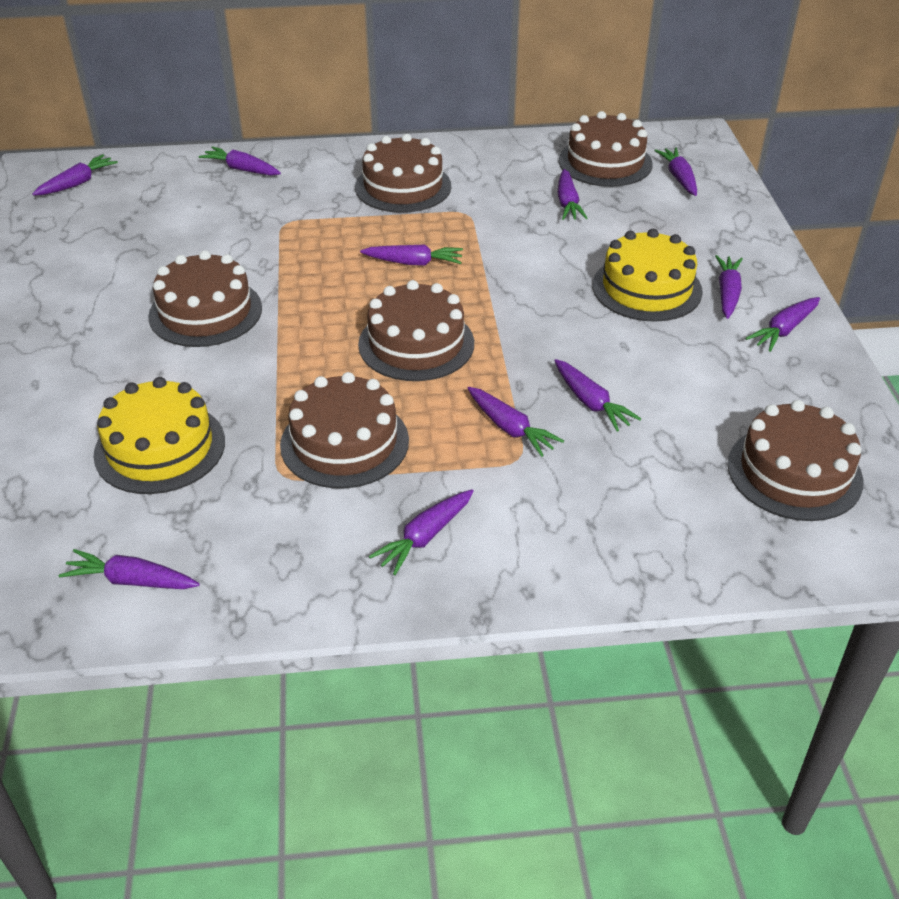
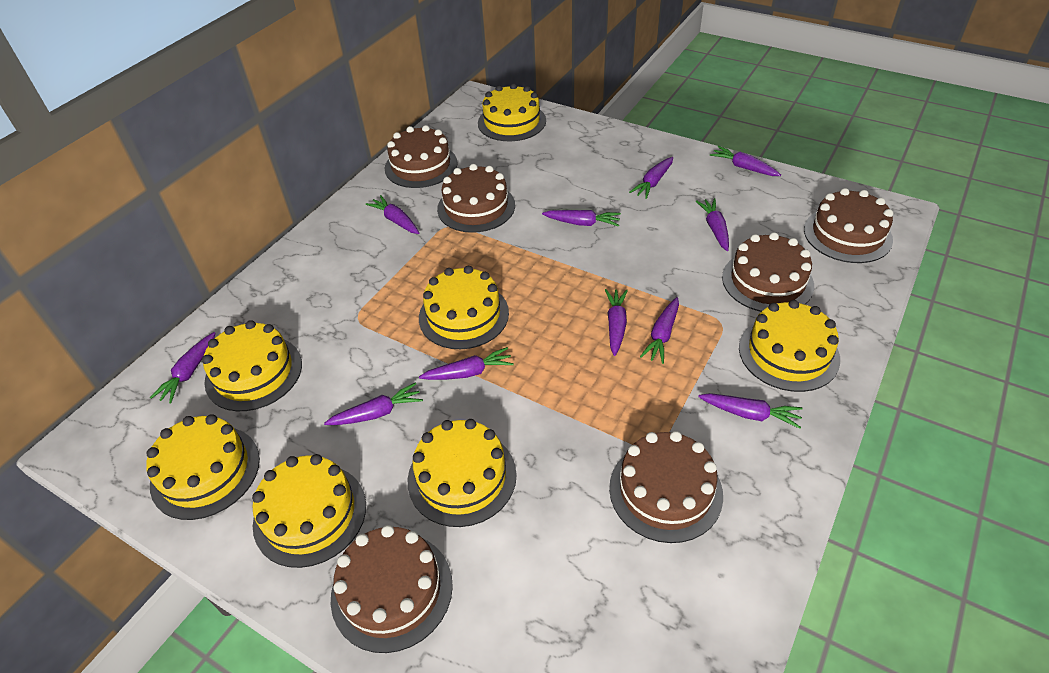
yellow cake: 2 -> 7

